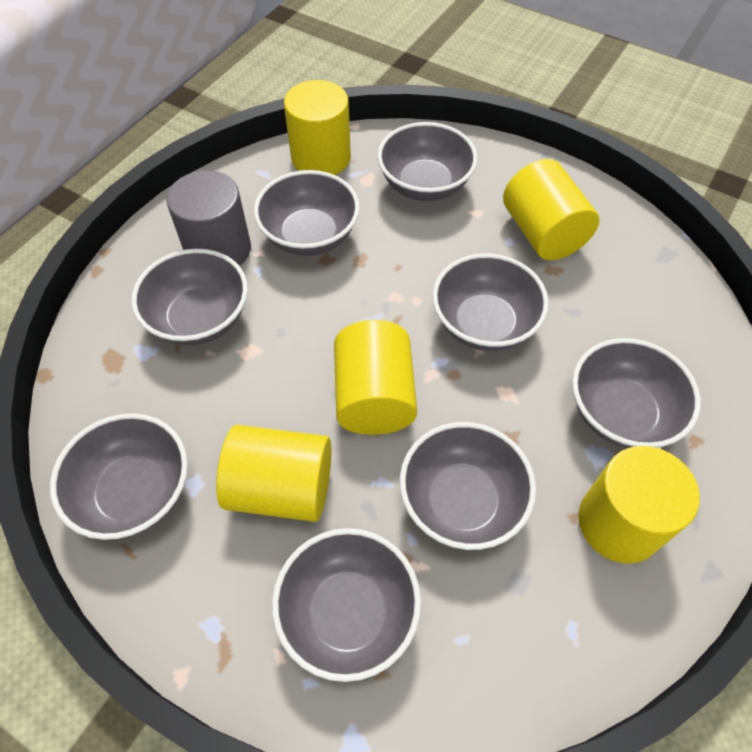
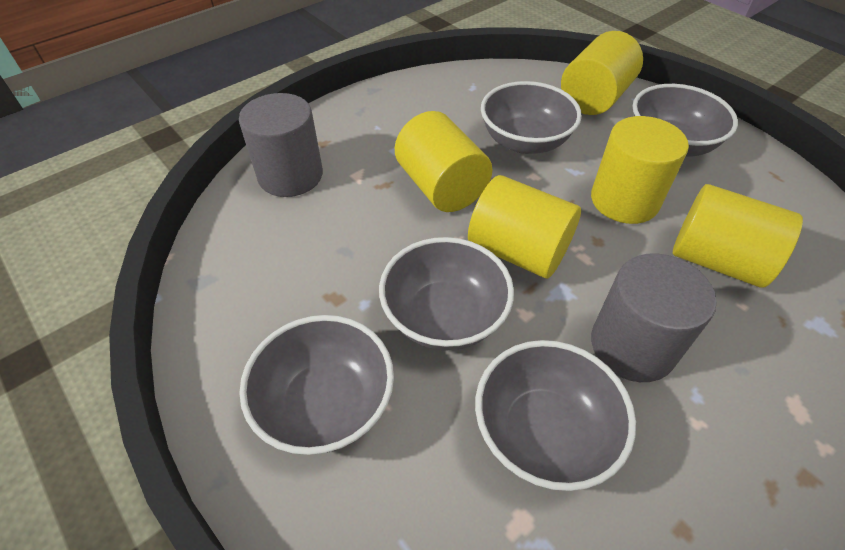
grey bowl: 8 -> 5
grey cylinder: 1 -> 2

